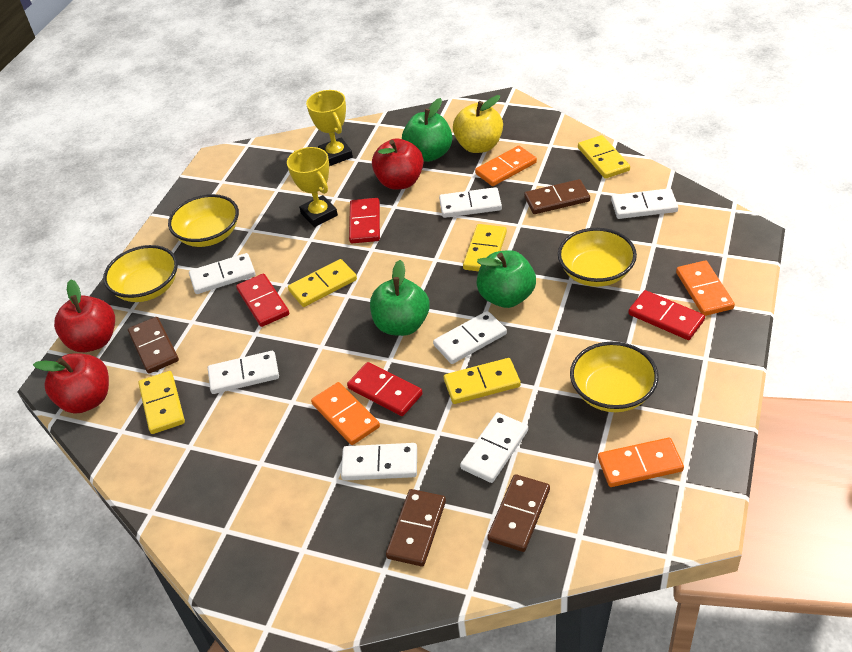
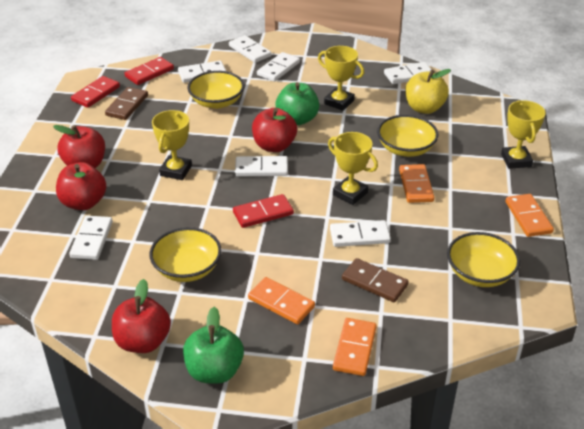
brown domino: 4 -> 2
green apple: 3 -> 2
red apple: 3 -> 4
red domino: 4 -> 3
yellow domino: 5 -> 0
yellow trophy: 2 -> 4

